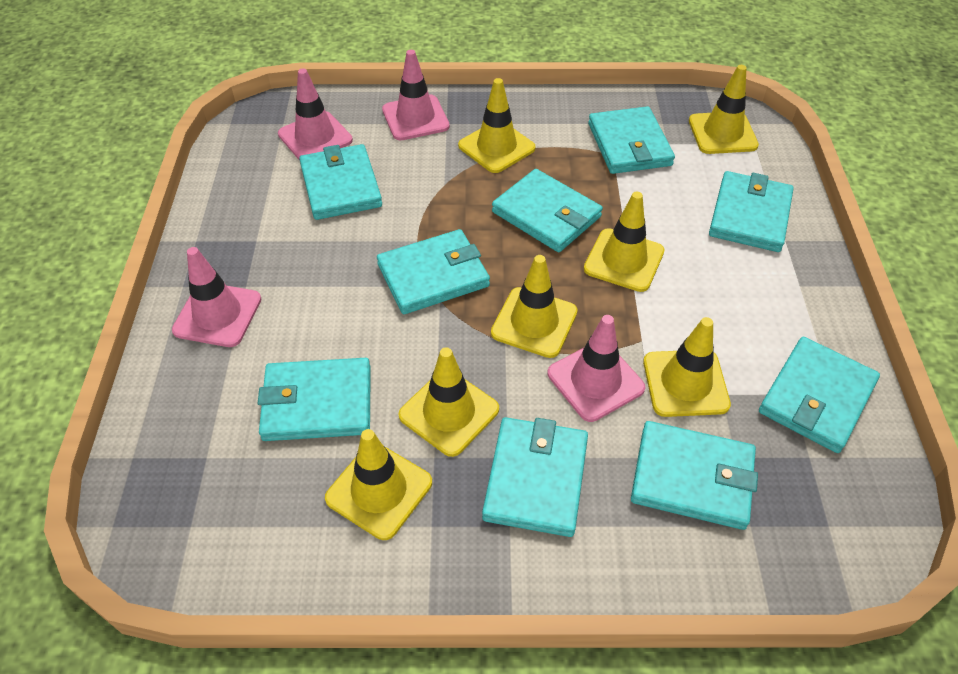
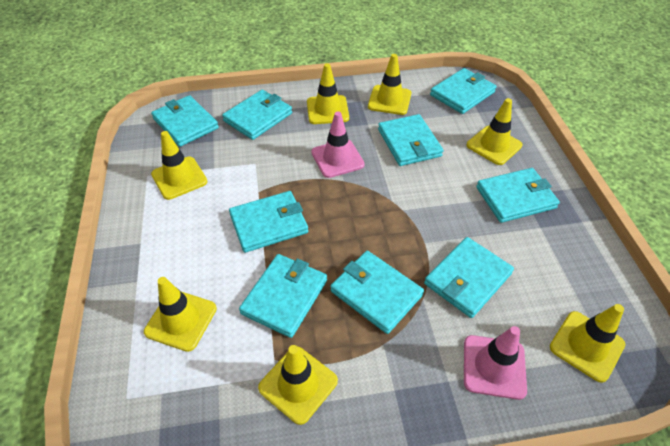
pink traffic cone: 4 -> 2

